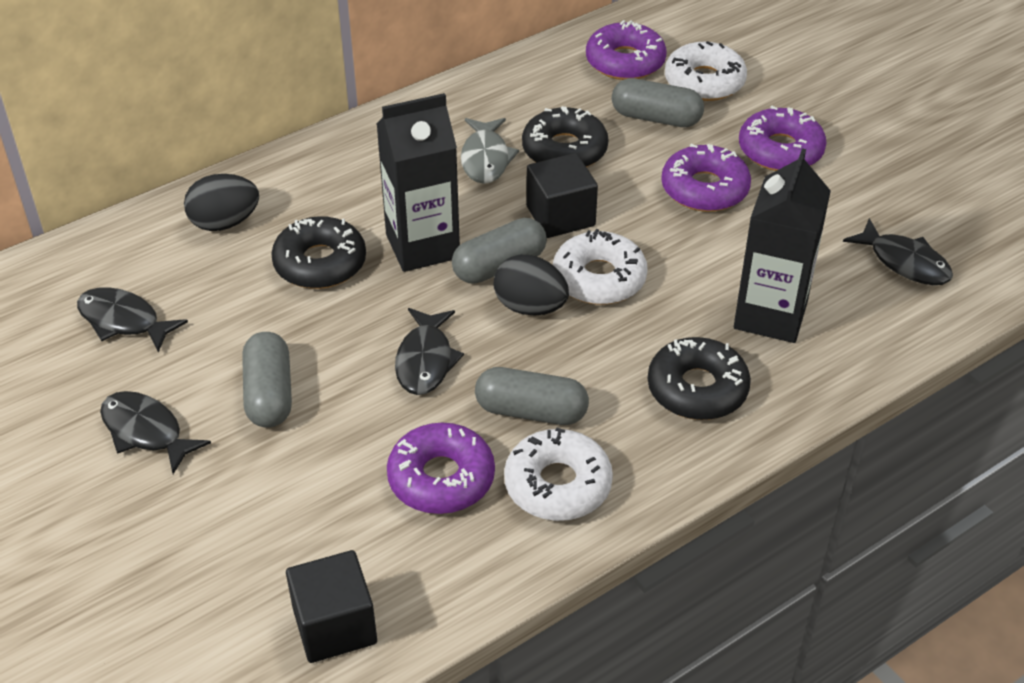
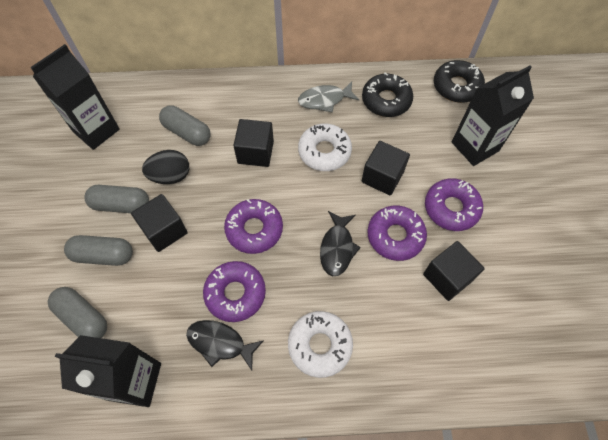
black carton: 2 -> 3
black cube: 2 -> 4
black donut: 3 -> 2
black egg: 2 -> 1
black fish: 4 -> 2
white donut: 3 -> 2

